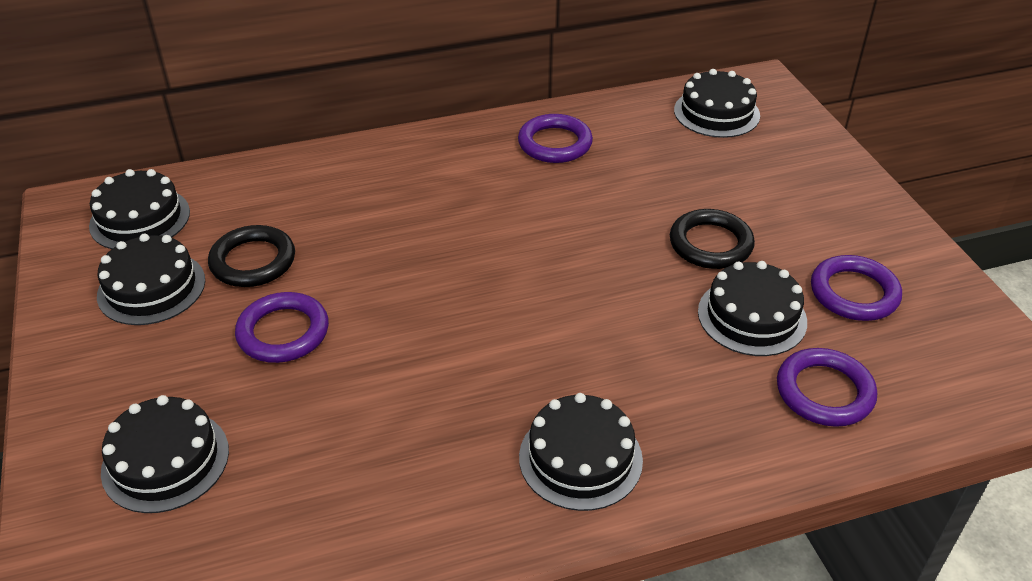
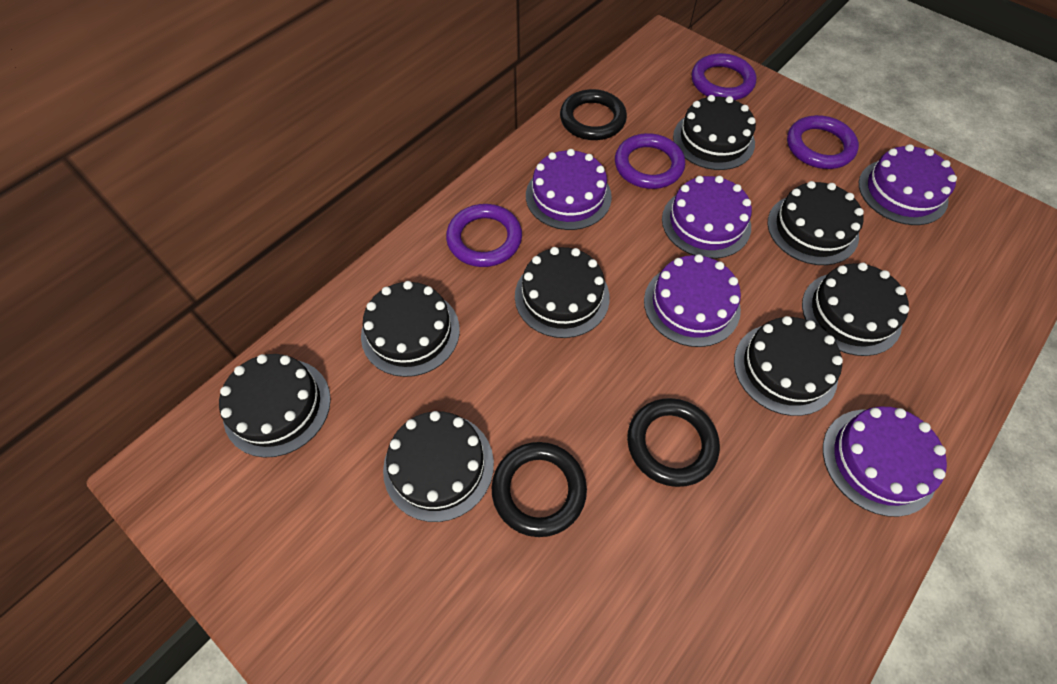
black cake: 6 -> 8
black ring: 2 -> 3
purple cake: 0 -> 5

